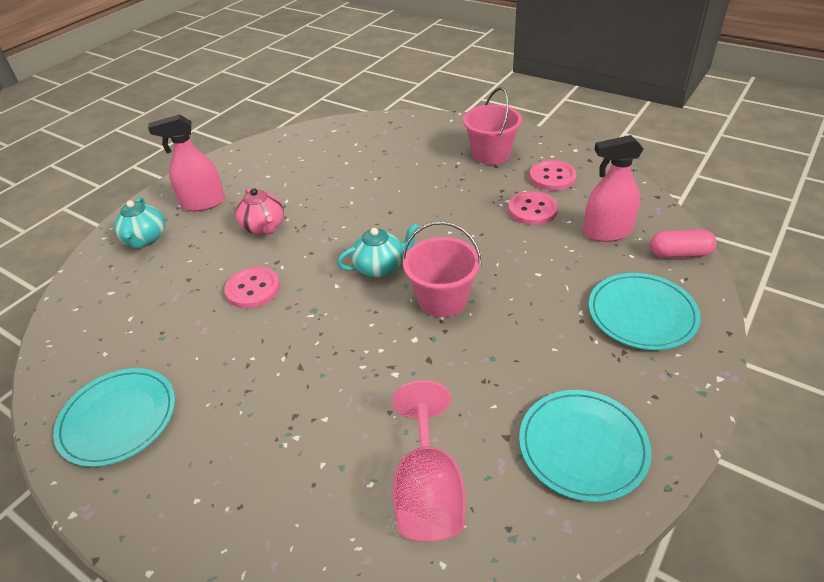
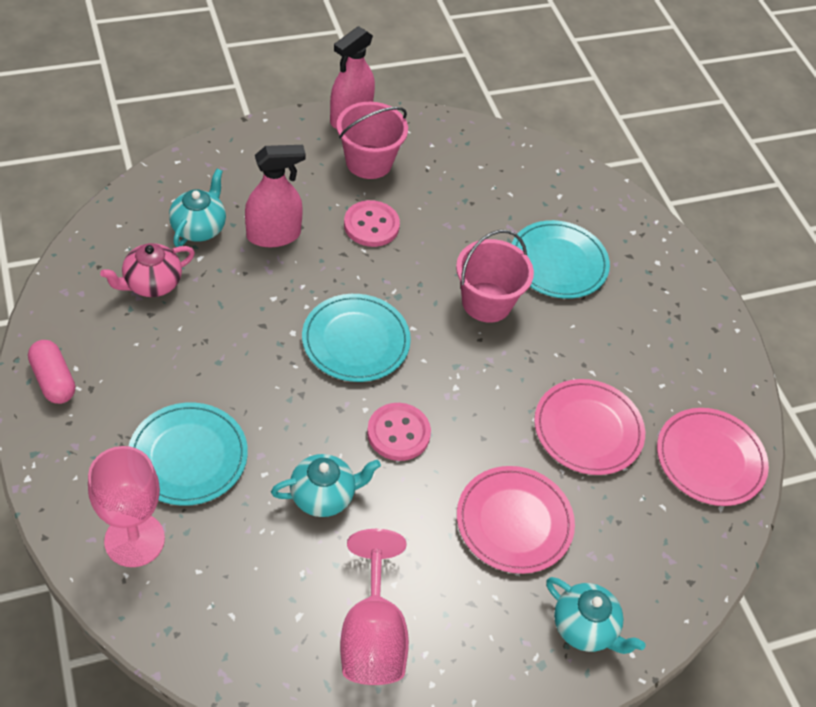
pink button: 3 -> 2
pink goblet: 1 -> 2
pink plate: 0 -> 3
turquoise teapot: 2 -> 3

